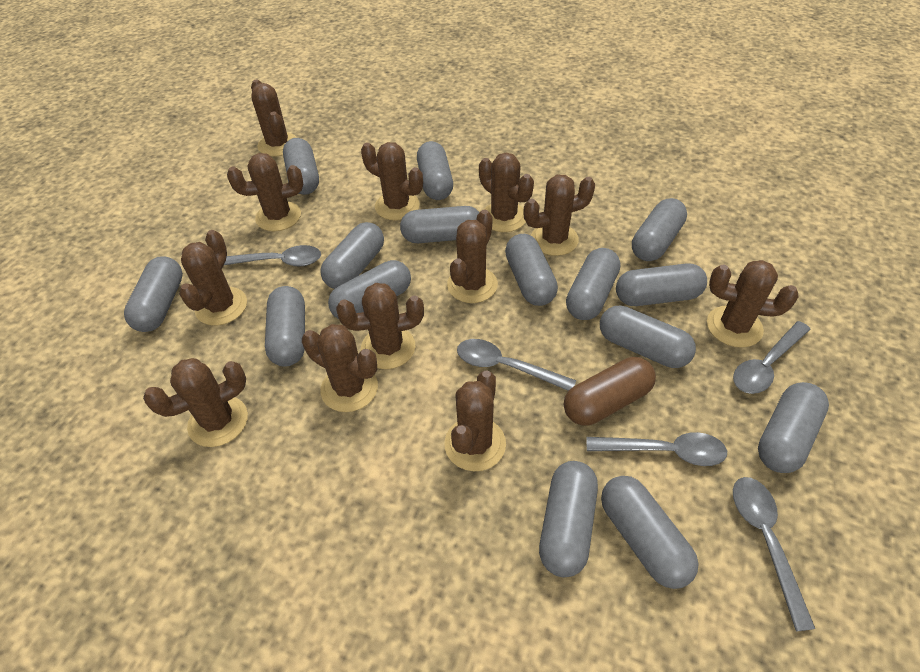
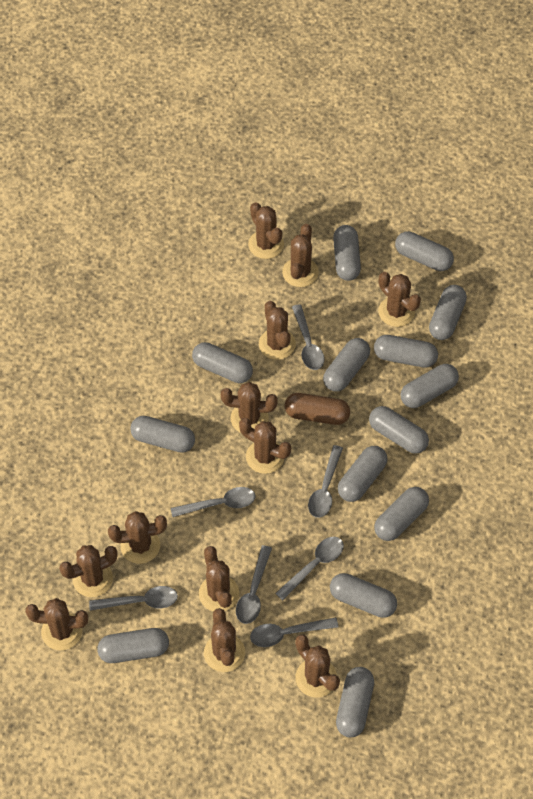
grey capsule: 15 -> 14
grey spoon: 5 -> 7

